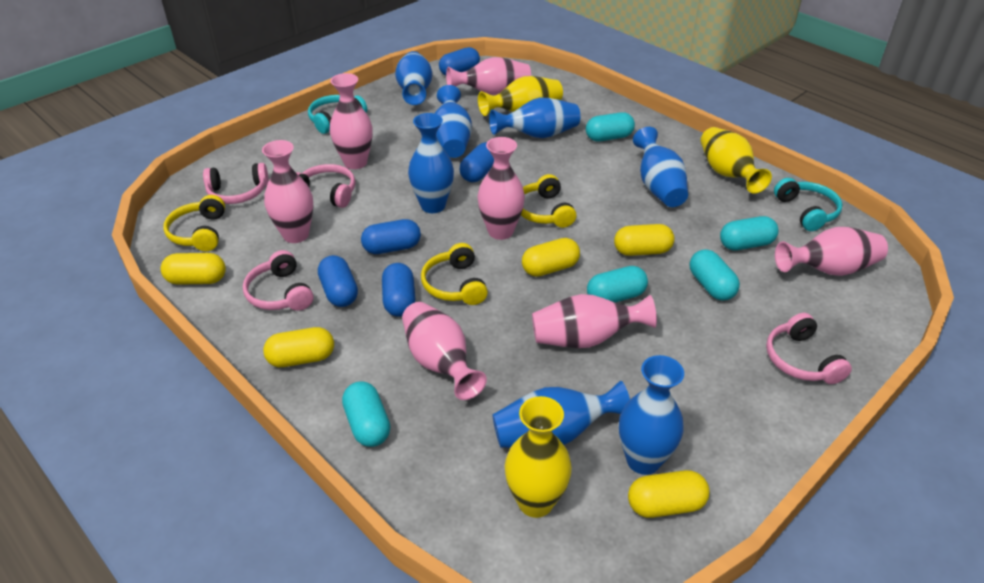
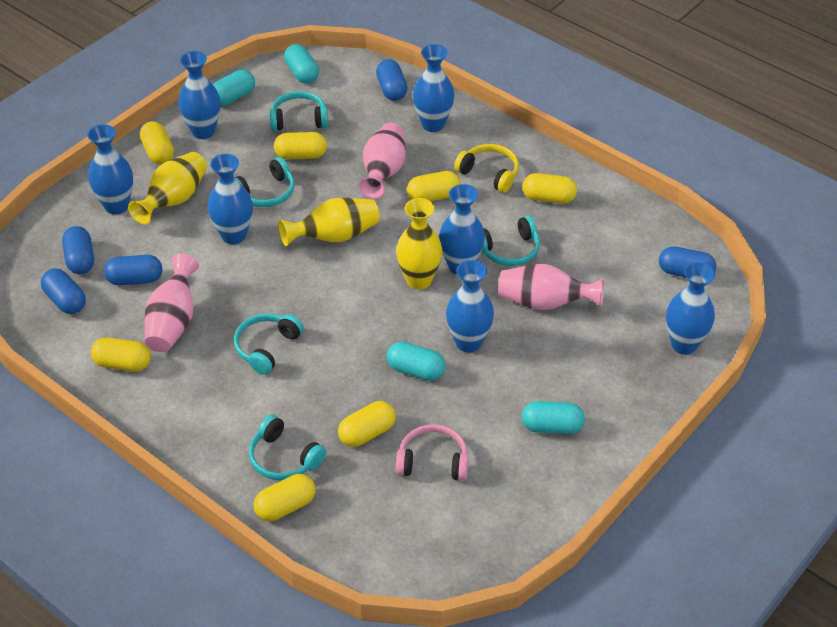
pink headphones: 4 -> 1
pink vase: 7 -> 3
turquoise capsule: 5 -> 4
turquoise headphones: 2 -> 5
yellow capsule: 5 -> 7
yellow headphones: 3 -> 1

